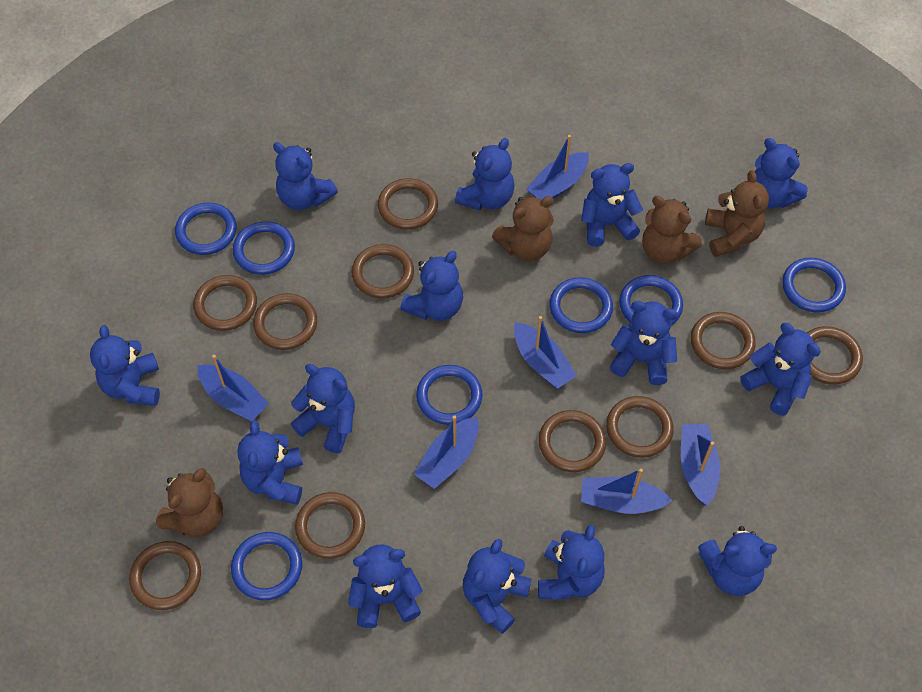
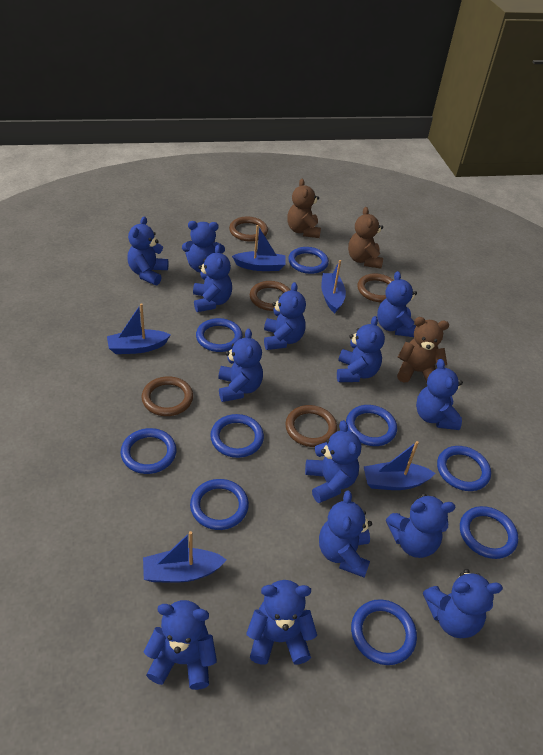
blue boat: 6 -> 5
blue ring: 7 -> 9
brown ring: 10 -> 5
brown teddy bear: 4 -> 3

